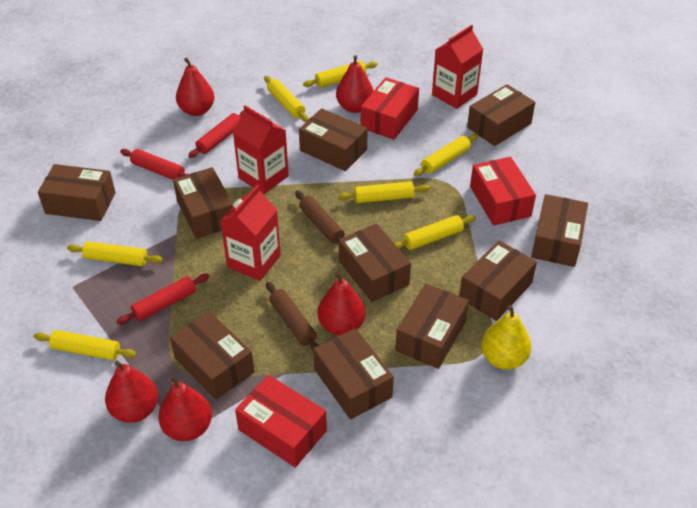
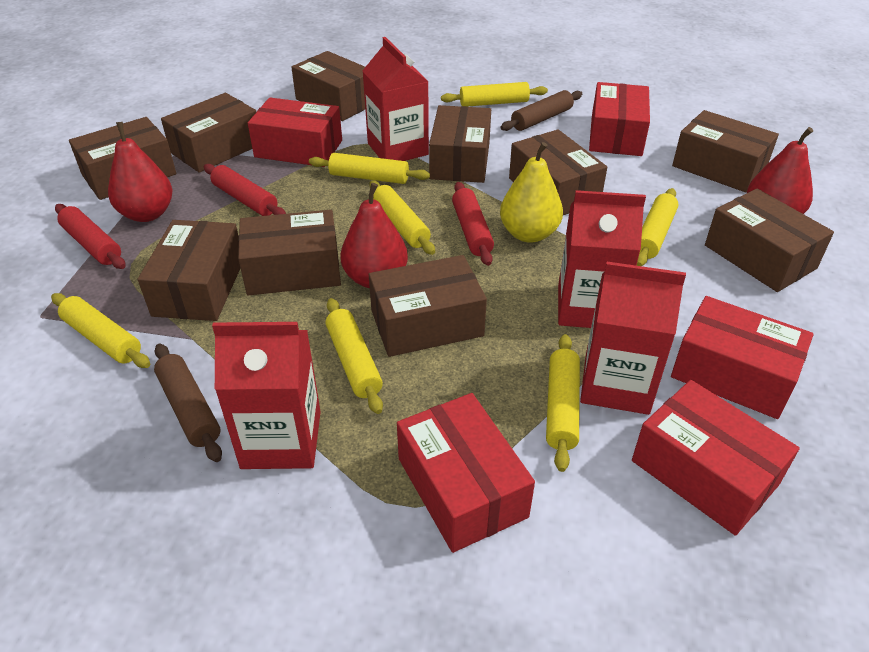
red box: 3 -> 5
red carton: 3 -> 4
red pear: 5 -> 3

